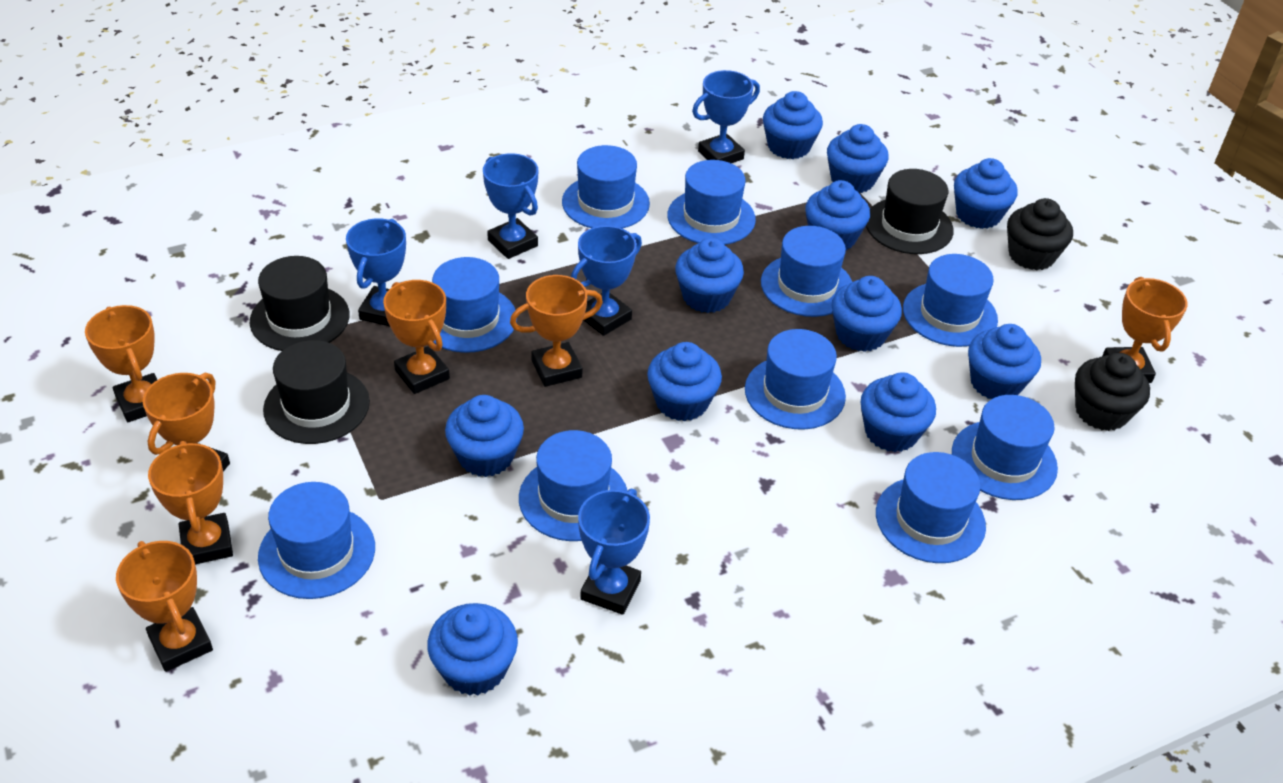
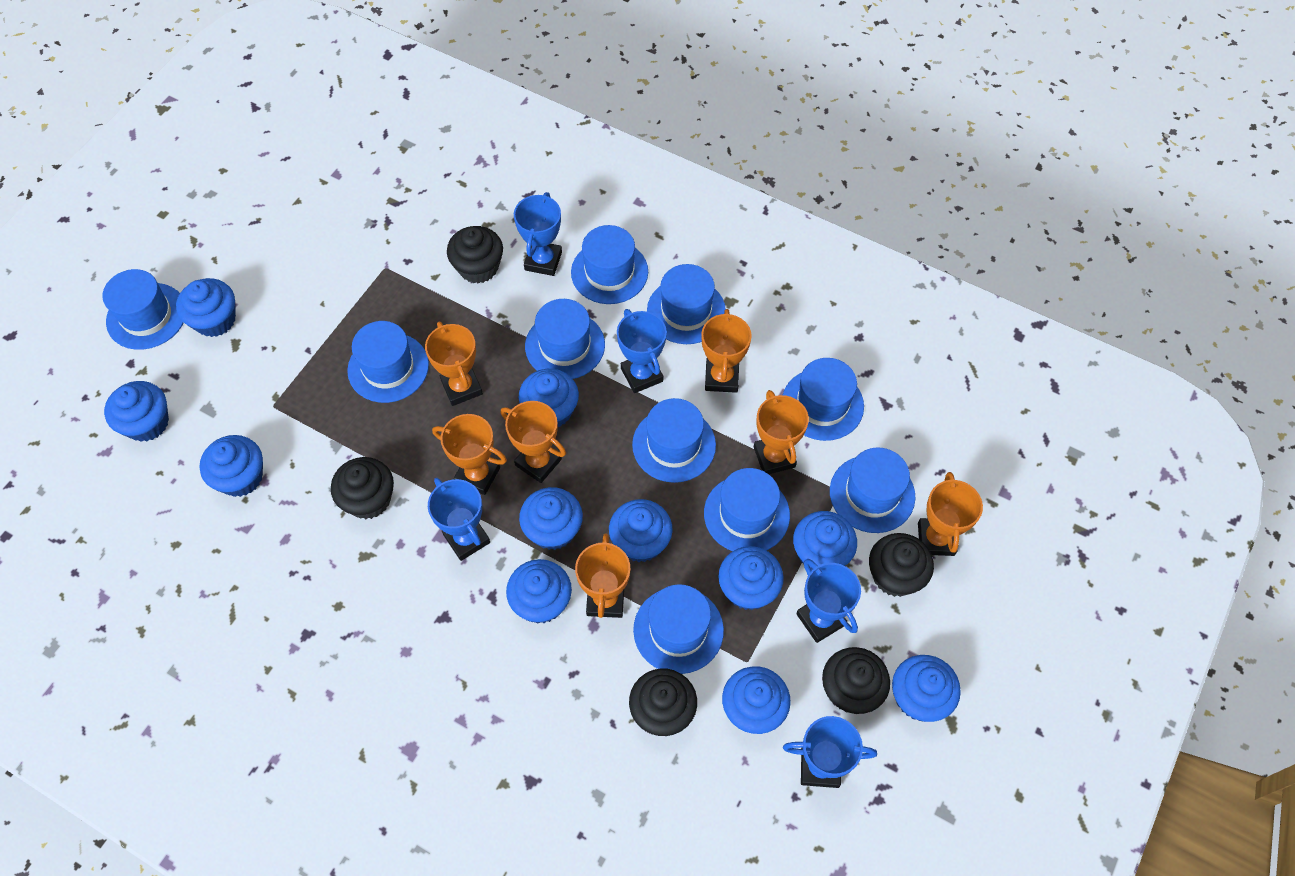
black cupcake: 2 -> 5
black hat: 3 -> 0

